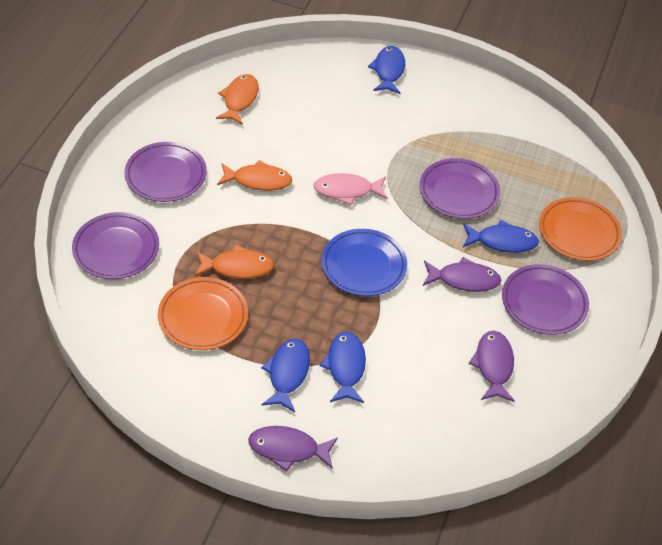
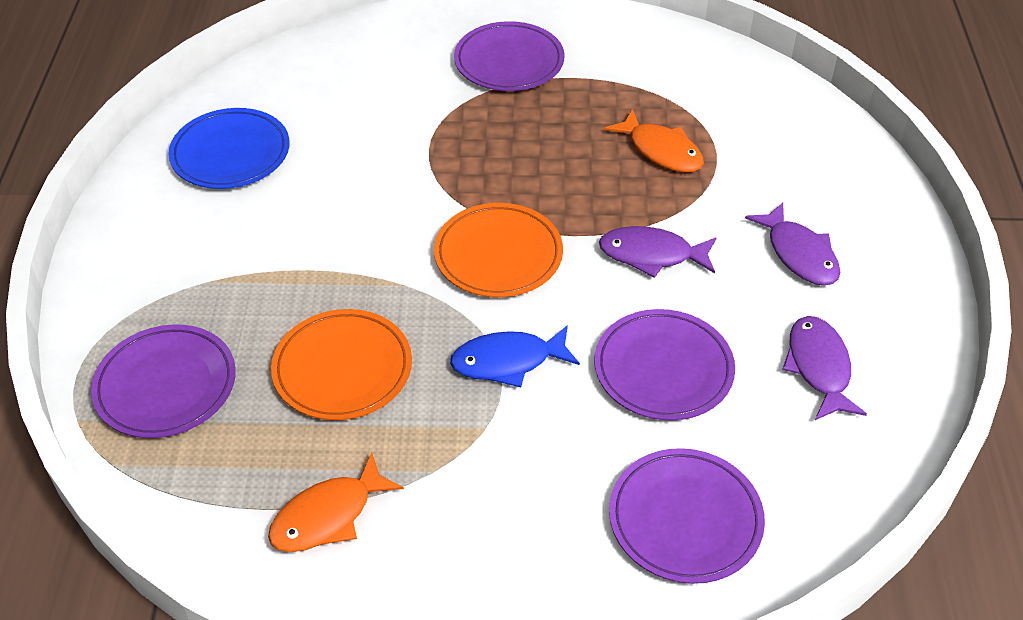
blue fish: 4 -> 1
orange fish: 3 -> 2
pink fish: 1 -> 0

